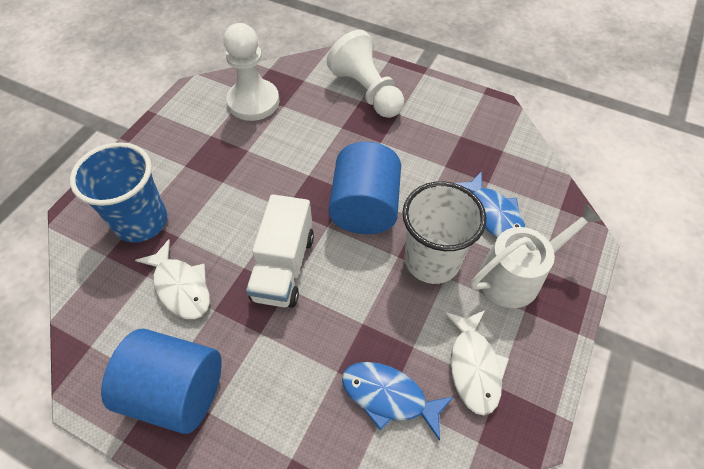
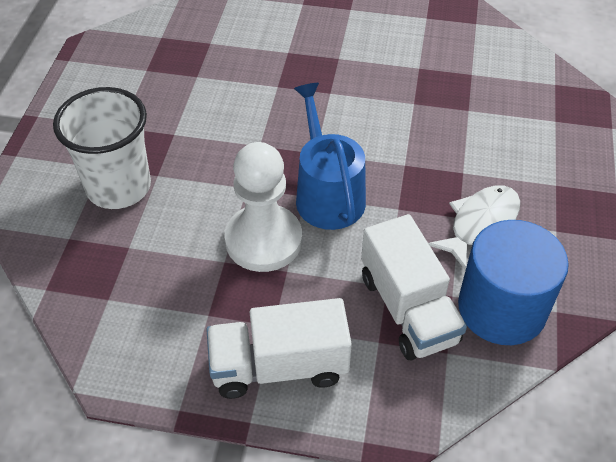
blue cup: 1 -> 0
blue cylinder: 2 -> 1
blue fish: 2 -> 0
blue watering can: 0 -> 1
white fish: 2 -> 1
white pawn: 2 -> 1
white truck: 1 -> 2
white watering can: 1 -> 0

